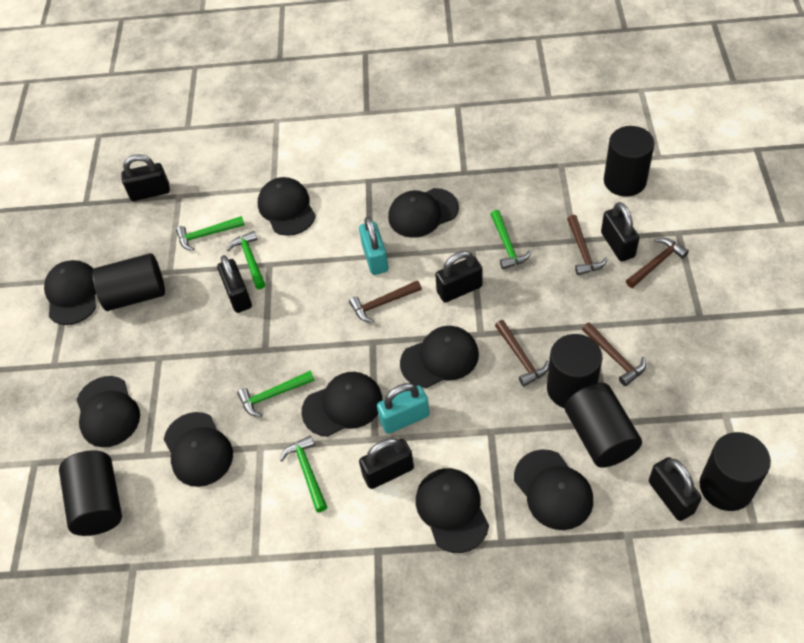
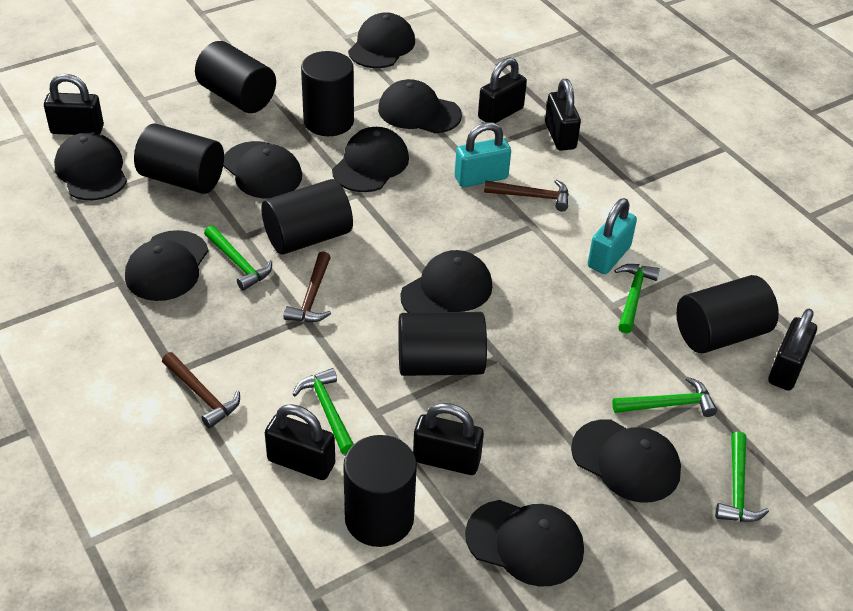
black cylinder: 6 -> 7
brown hammer: 5 -> 3

